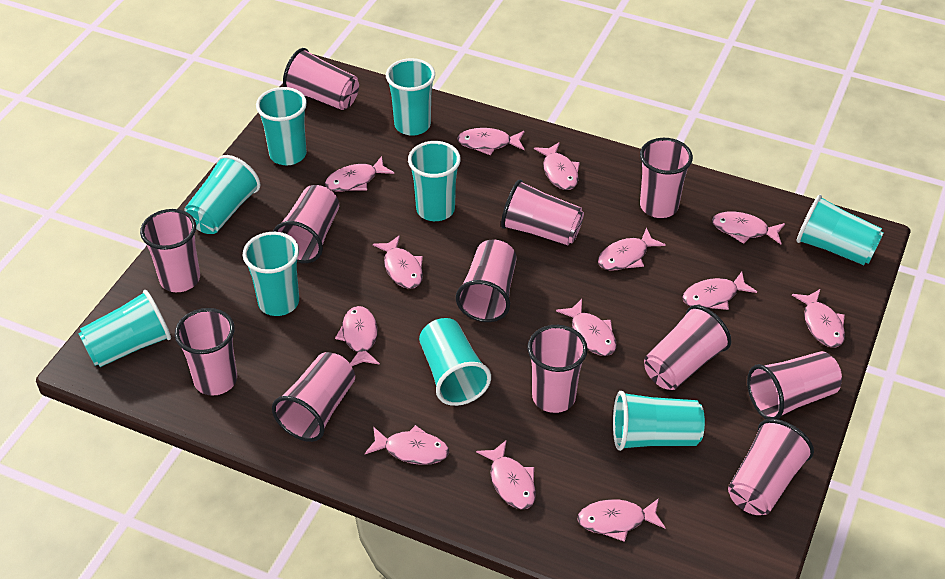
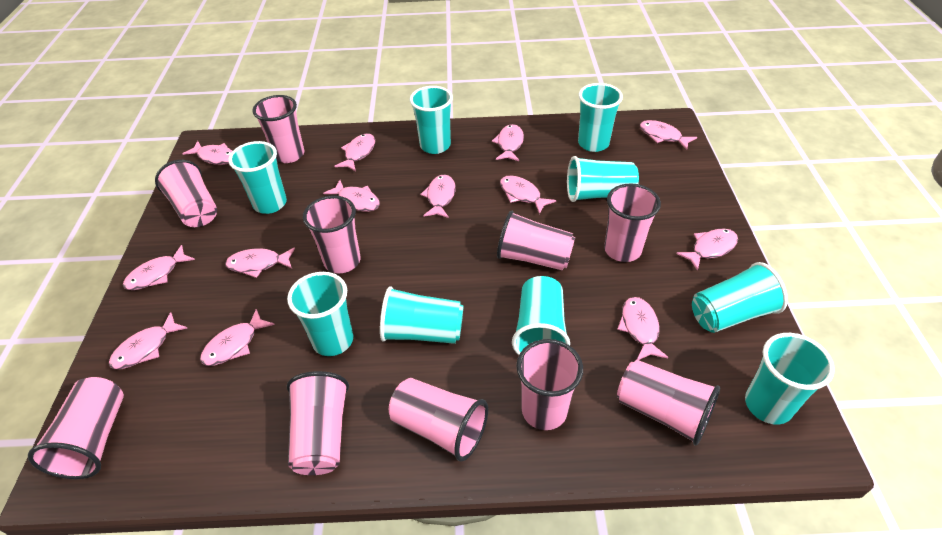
pink cup: 12 -> 10

